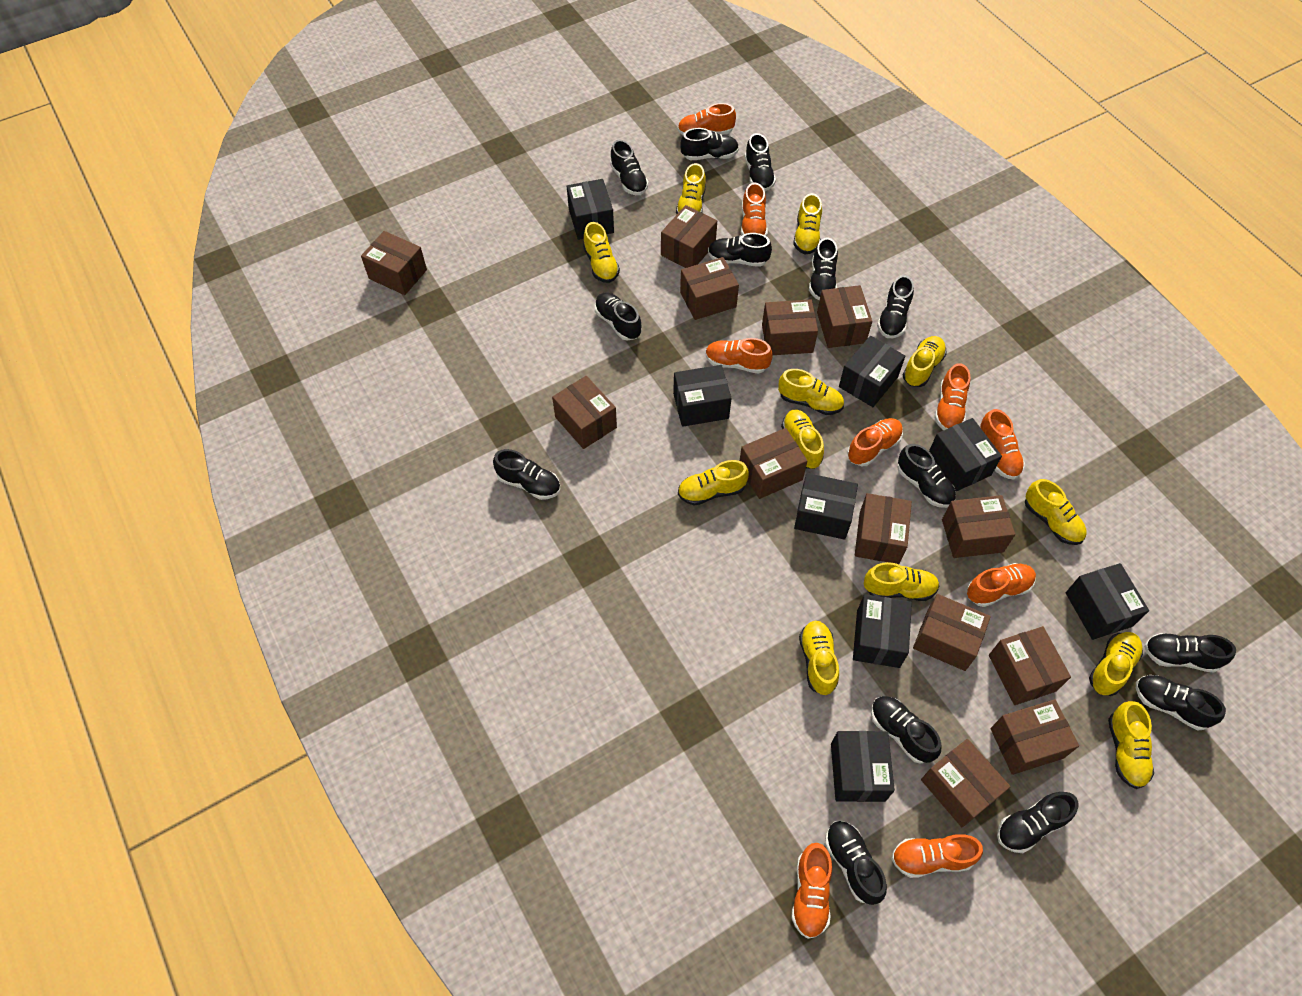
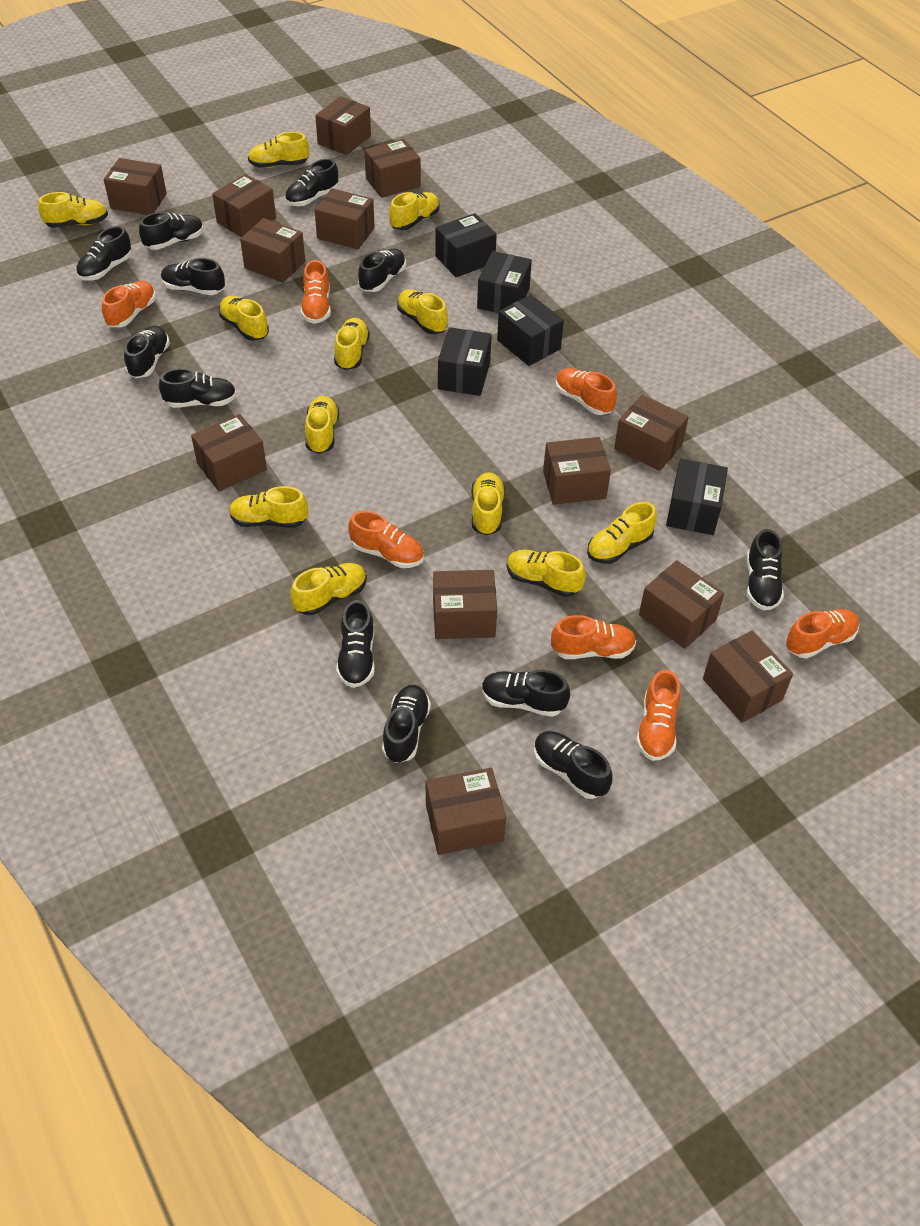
black box: 8 -> 5
black shoe: 14 -> 12
orange shoe: 9 -> 7

